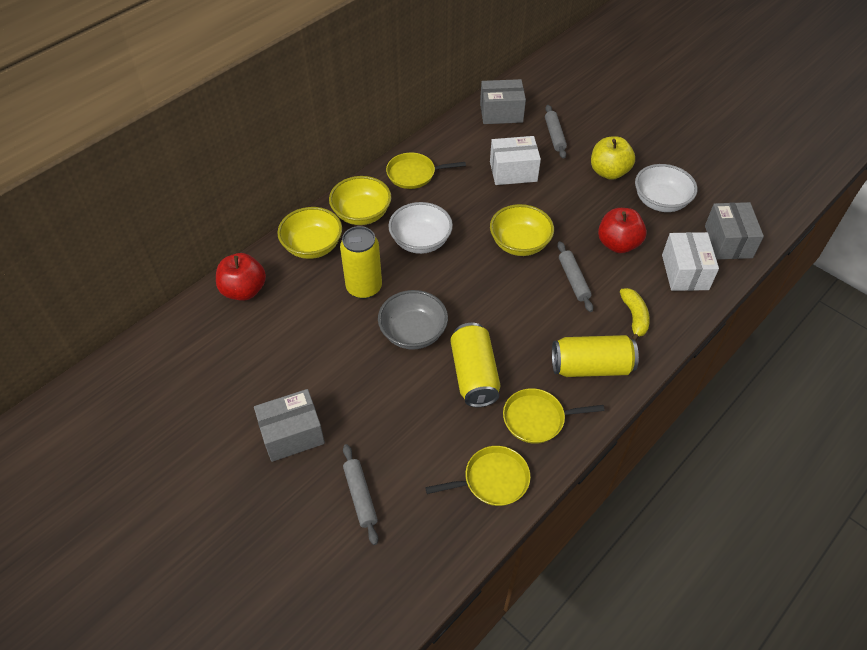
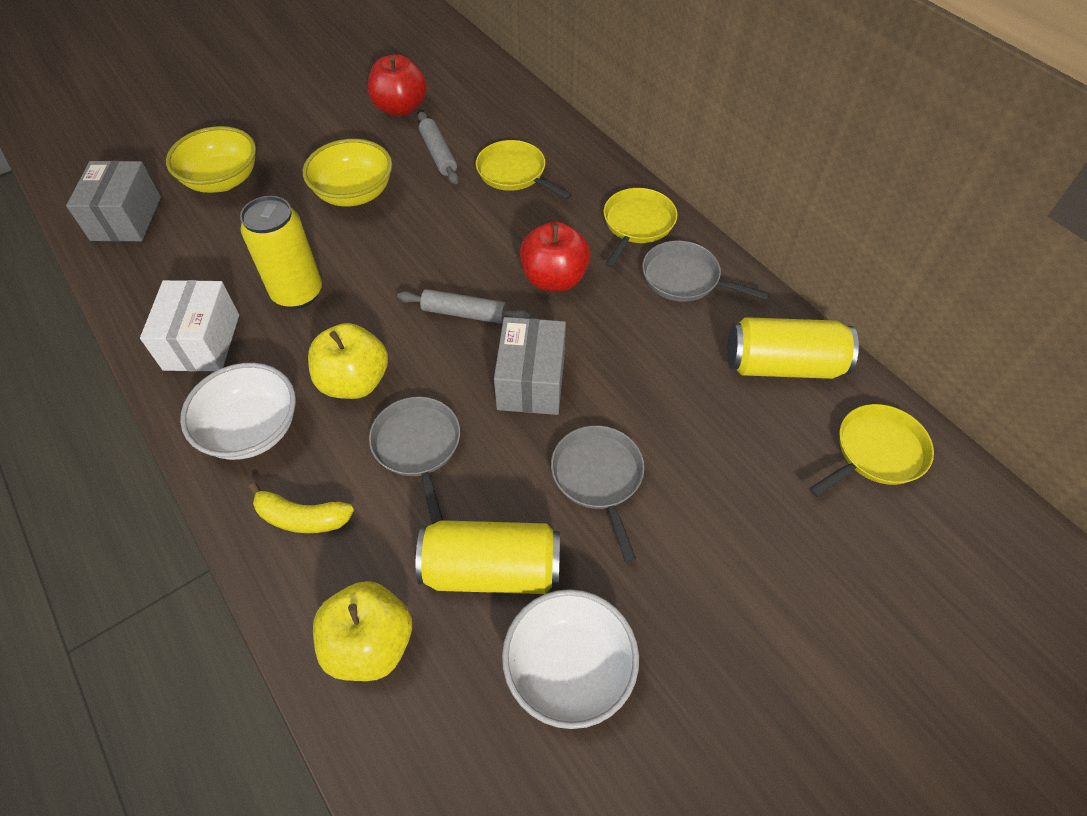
grey bowl: 1 -> 0
grey box: 3 -> 2
grey pan: 0 -> 3
grey rolling pin: 3 -> 2
white box: 2 -> 1
yellow apple: 1 -> 2
yellow bowl: 3 -> 2

